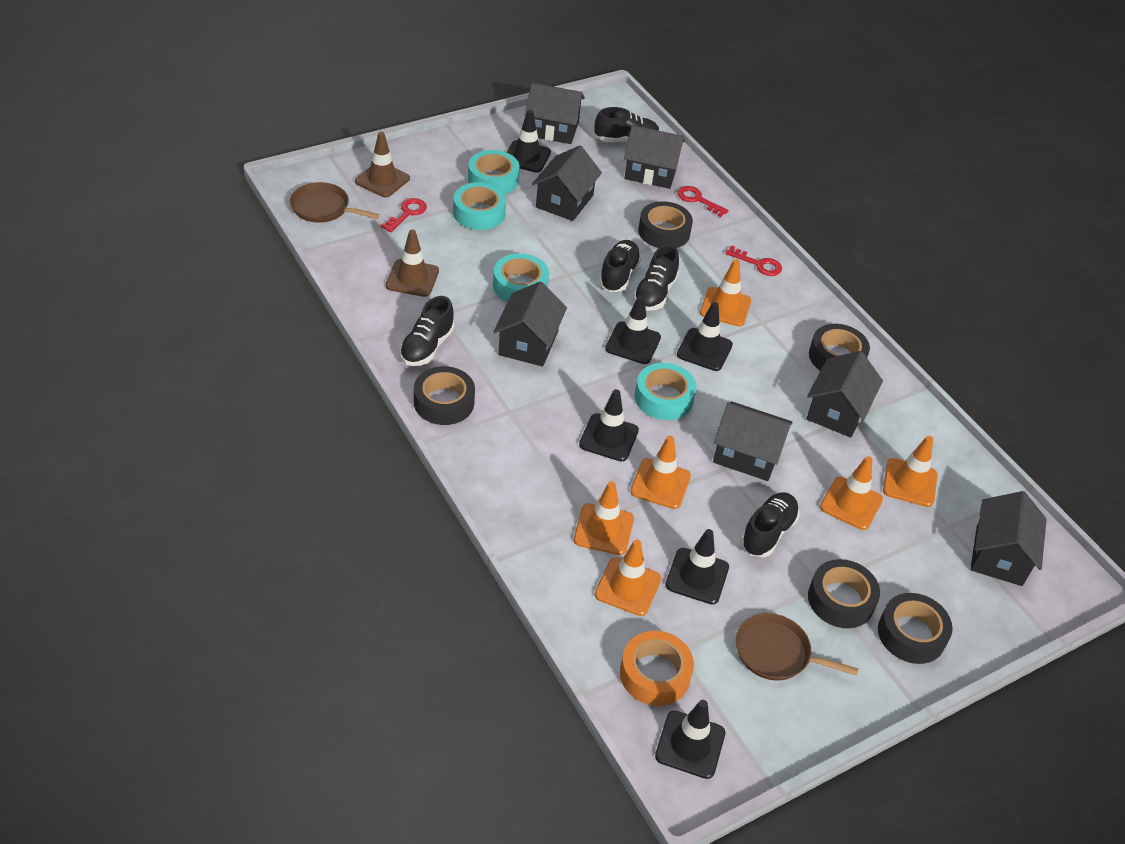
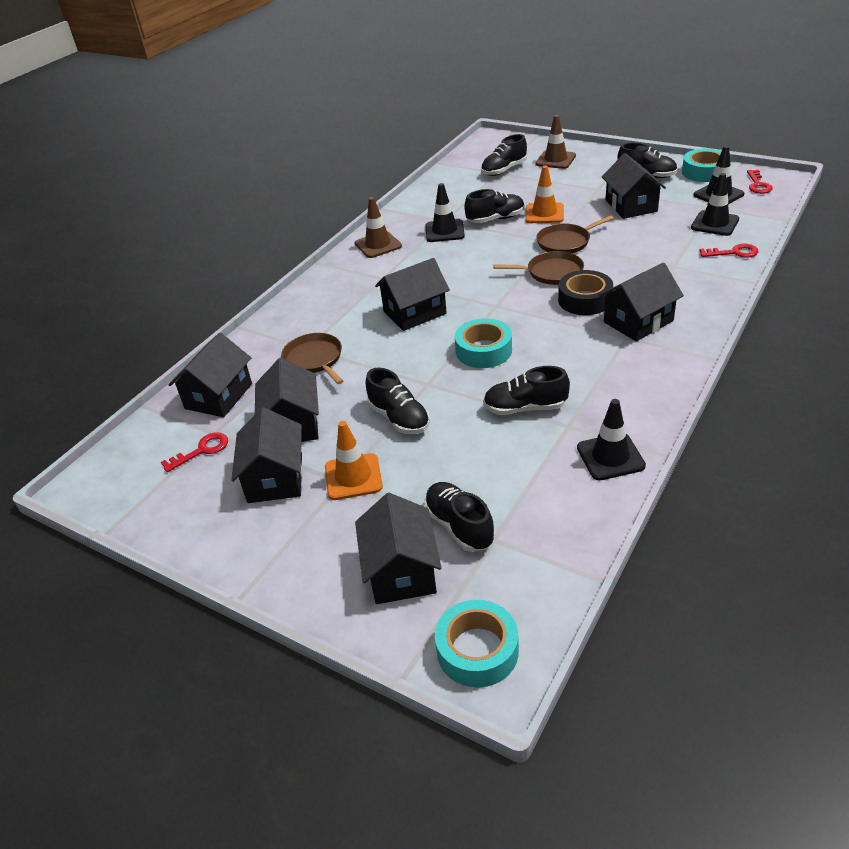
black shoe: 5 -> 6
black tape: 5 -> 1
black traffic cone: 6 -> 4
brown pan: 2 -> 3
orange tape: 1 -> 0
orange traffic cone: 6 -> 2
turquoise tape: 4 -> 3

